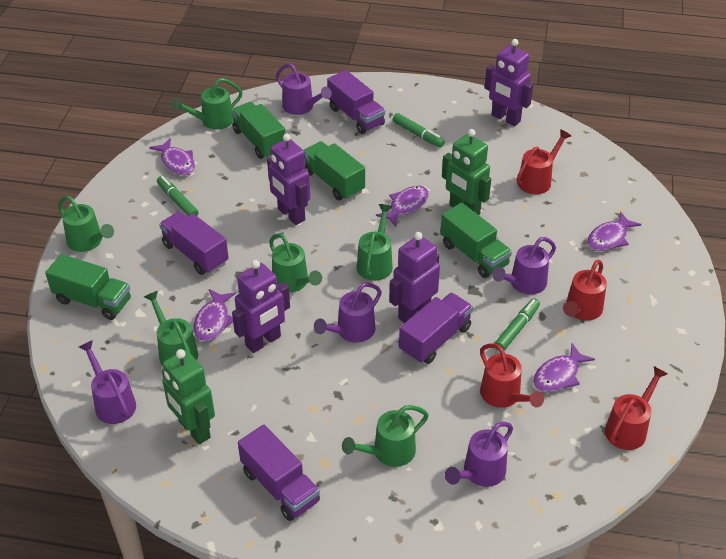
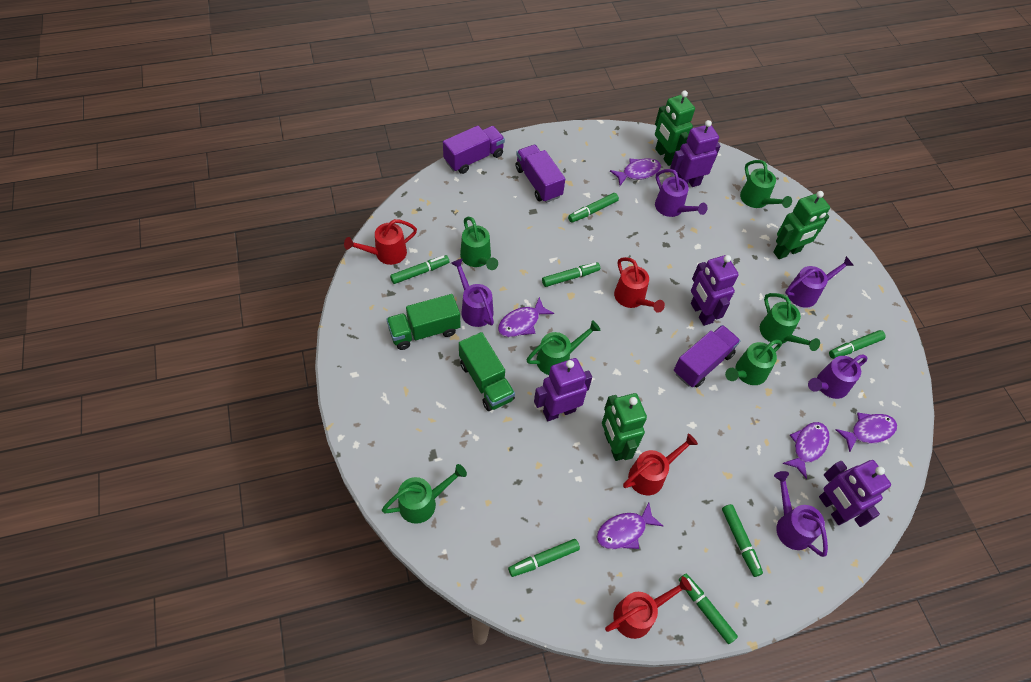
green marker: 3 -> 7
green robot: 2 -> 3
green truck: 4 -> 2
purple truck: 4 -> 3

